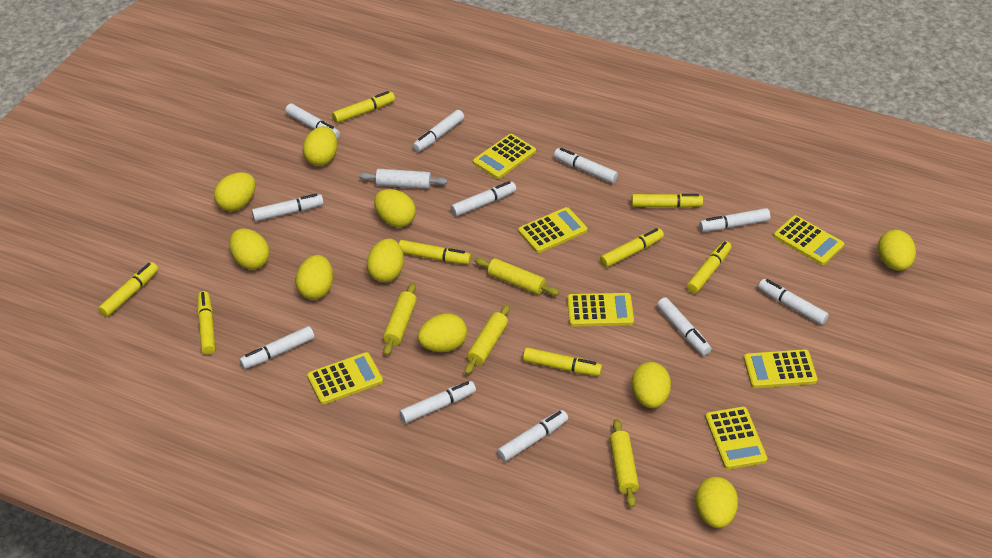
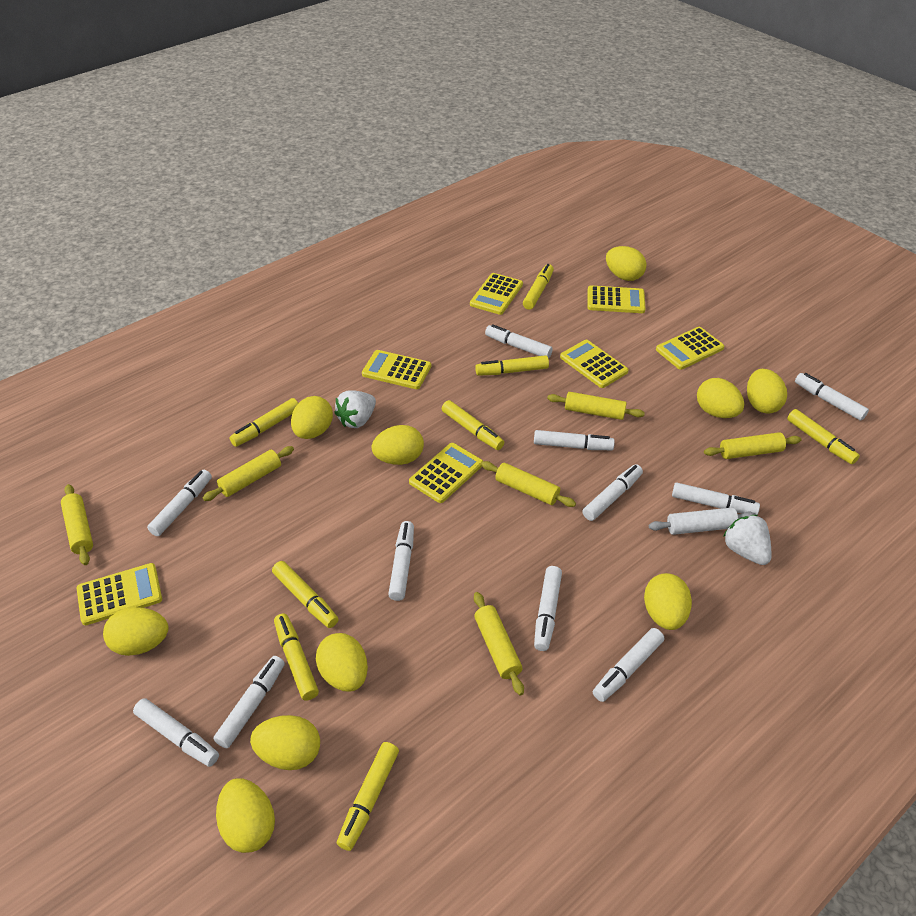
white strawberry: 0 -> 2
yellow rolling pin: 4 -> 6

